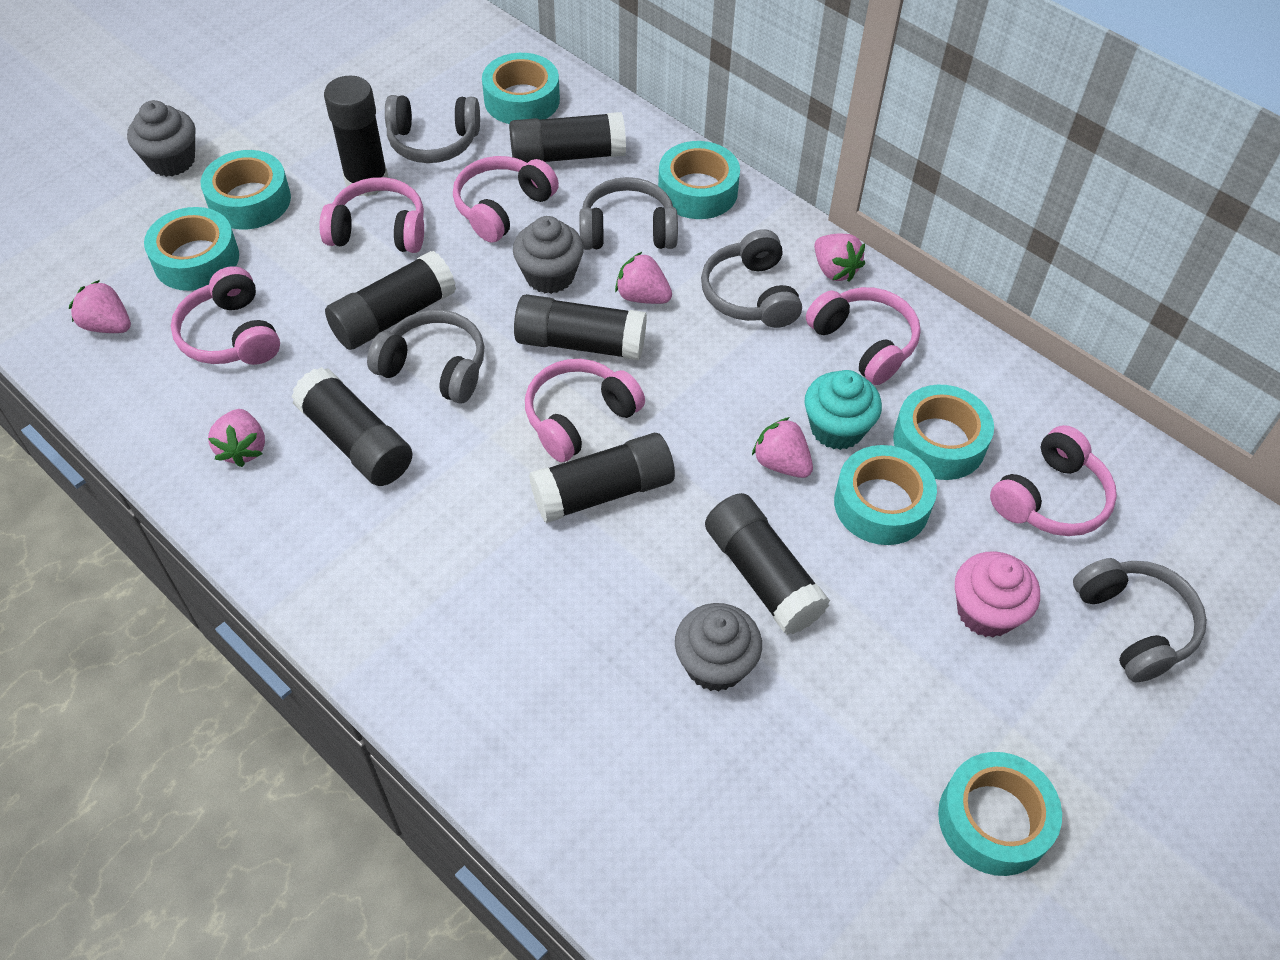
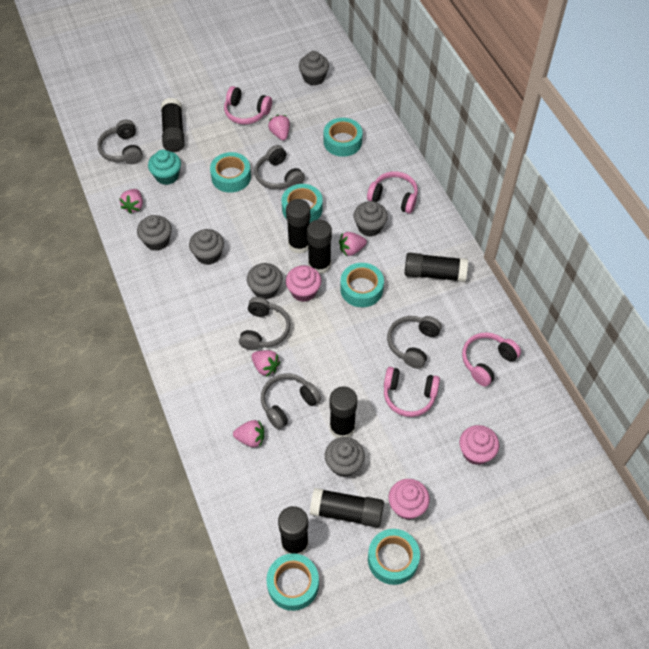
grey cupcake: 3 -> 6
pink cupcake: 1 -> 3
pink headphones: 6 -> 4
turquoise tape: 7 -> 6

